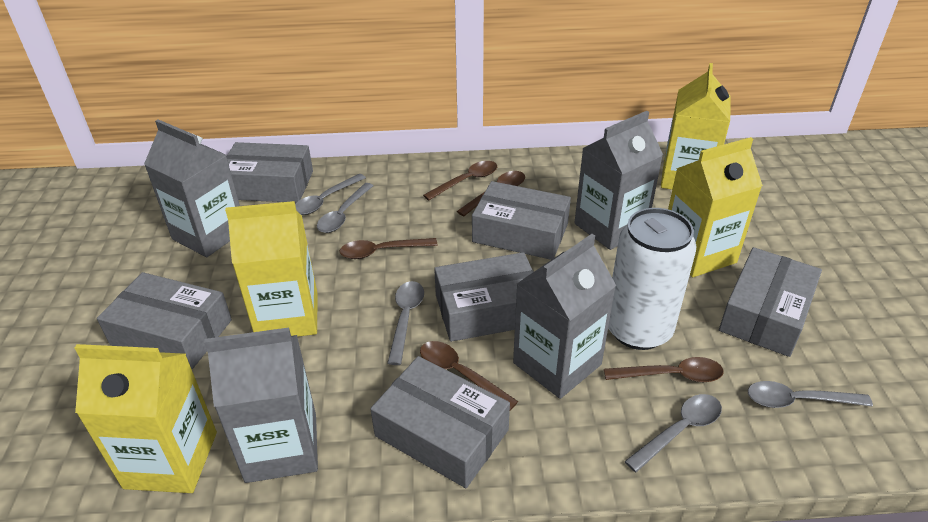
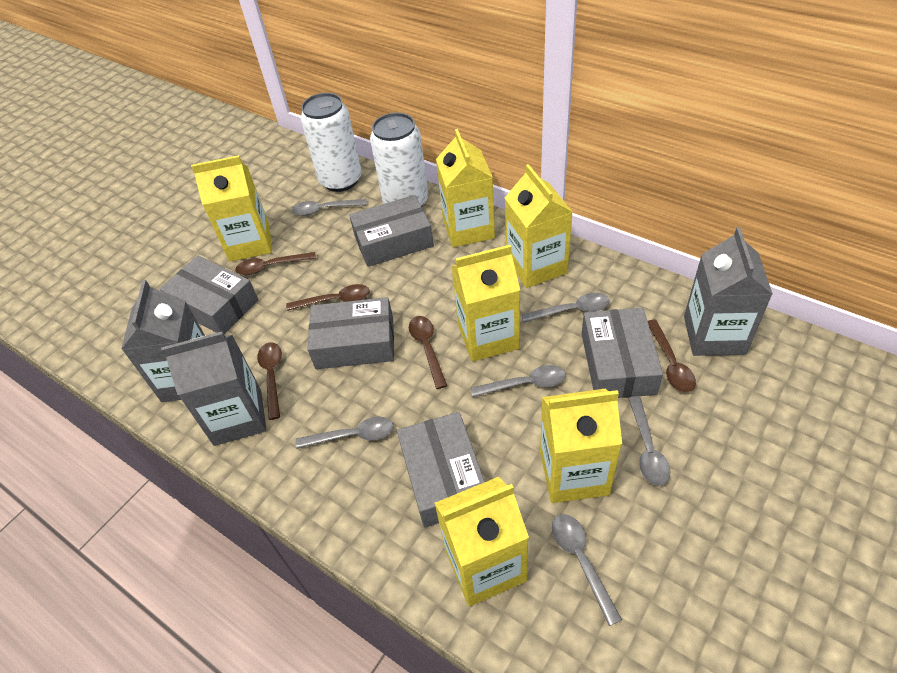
grey box: 6 -> 5
grey carton: 4 -> 3
grey spoon: 5 -> 6
white can: 1 -> 2
yellow carton: 4 -> 6

